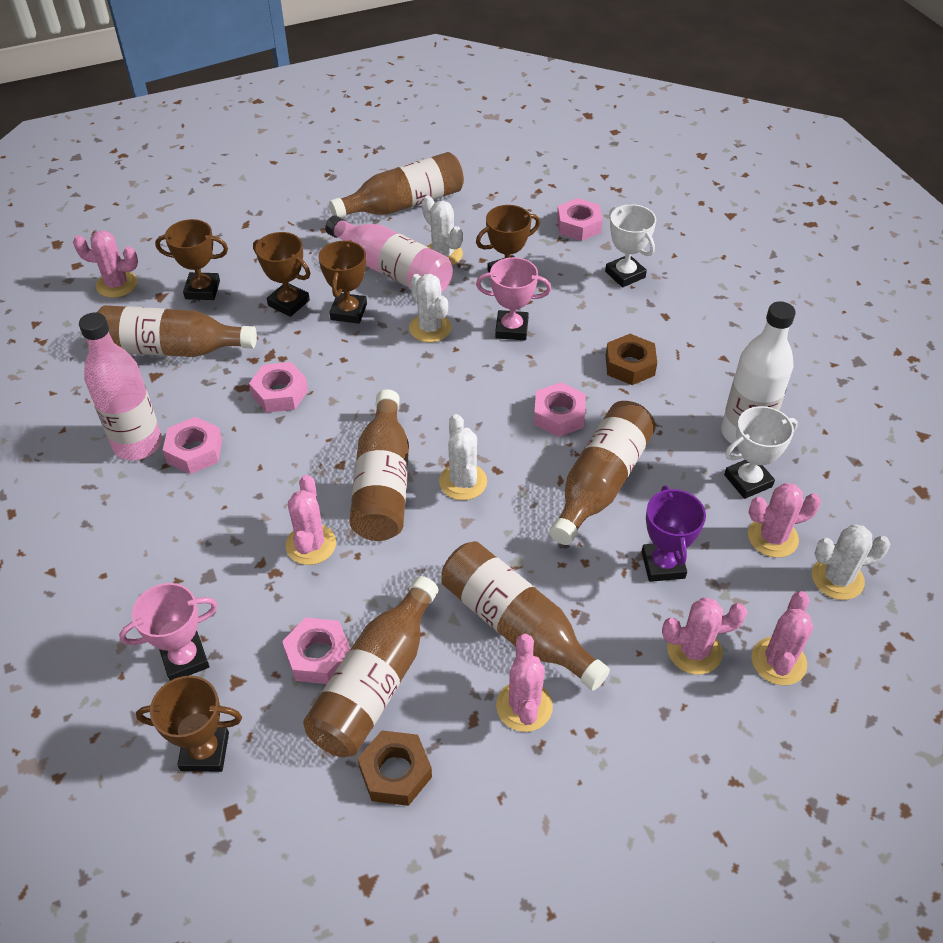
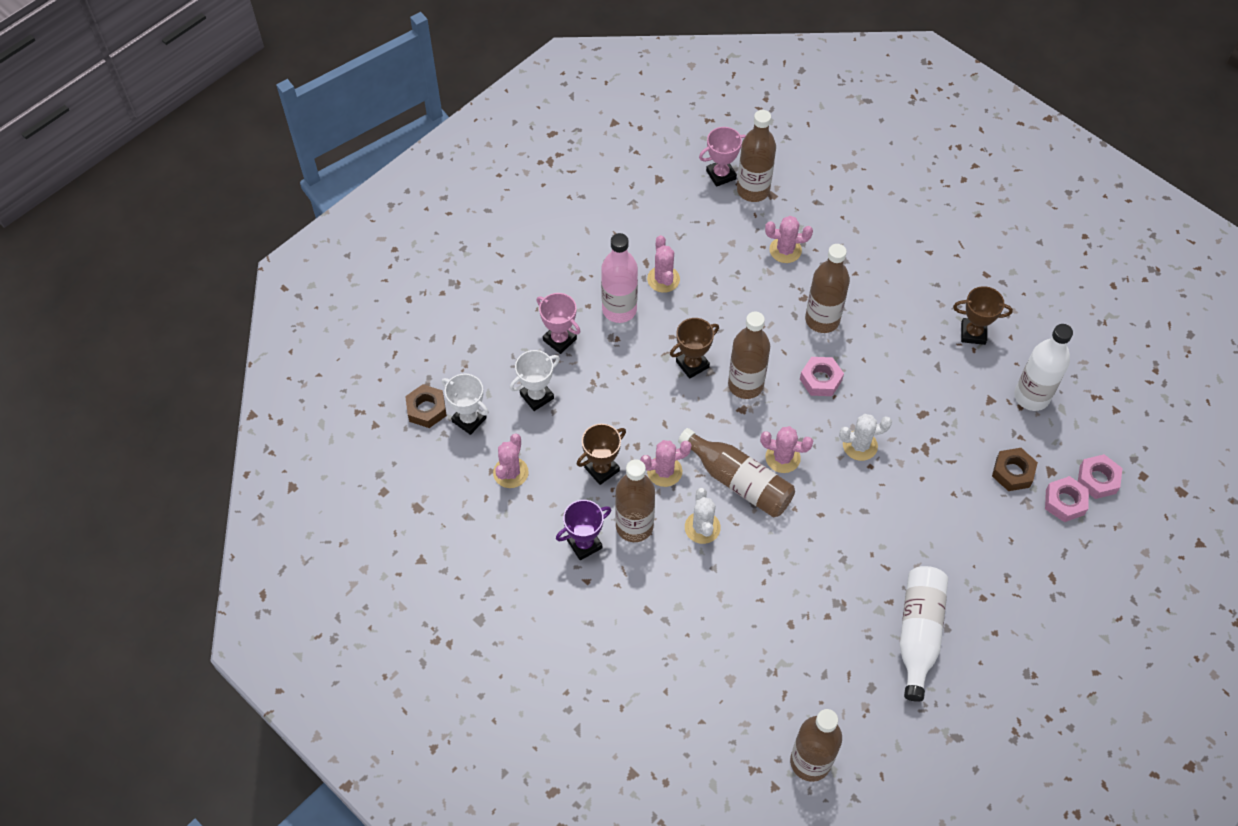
brown trophy: 5 -> 3
pink bottle: 2 -> 1
pink cactus: 6 -> 5
pink nut: 5 -> 3
white bottle: 1 -> 2
white cactus: 4 -> 2

